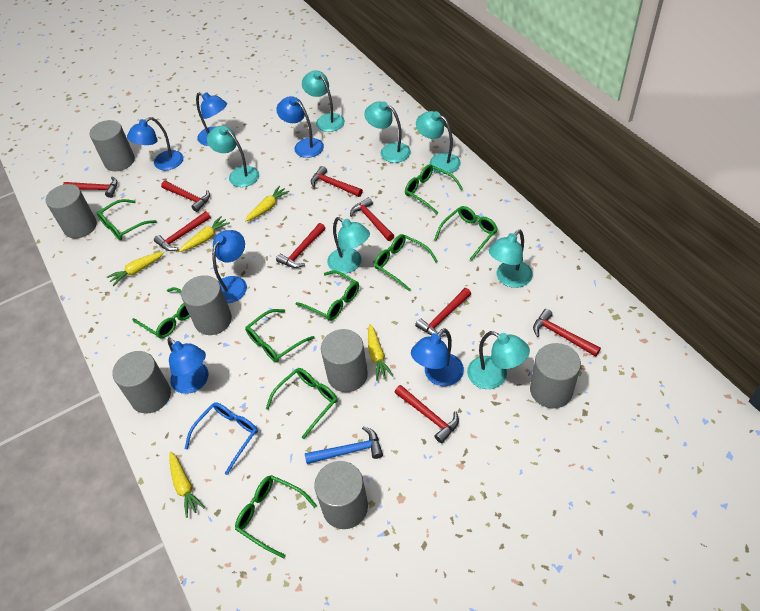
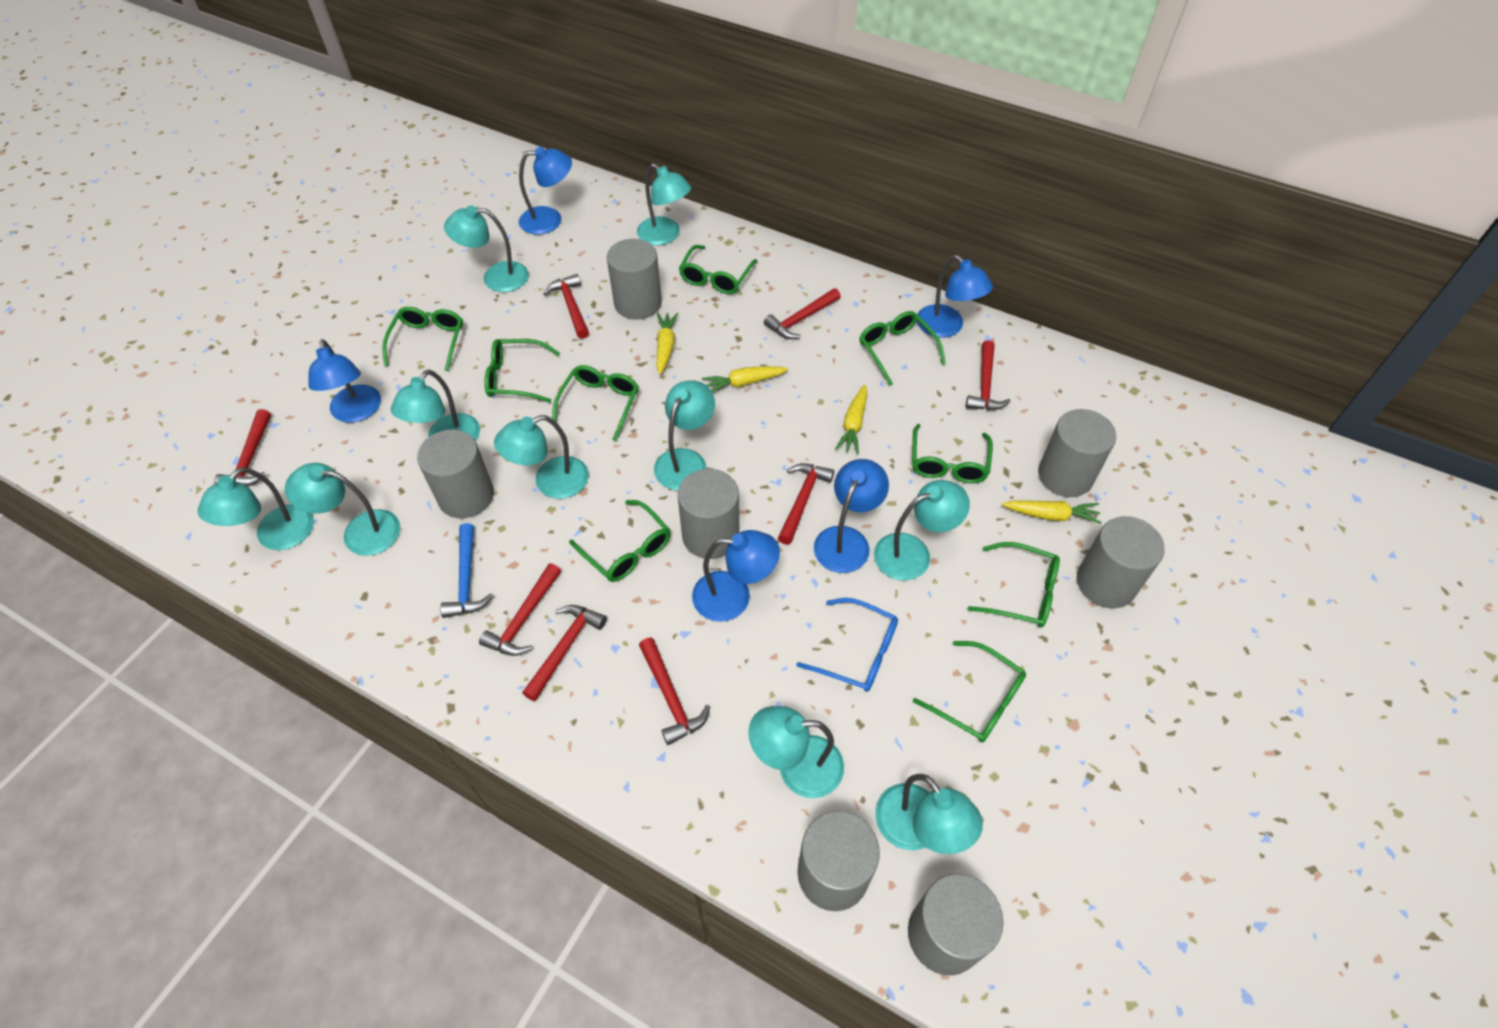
blue lamp: 6 -> 5
red hammer: 9 -> 8
turquoise lamp: 7 -> 10
yellow carrot: 5 -> 4

